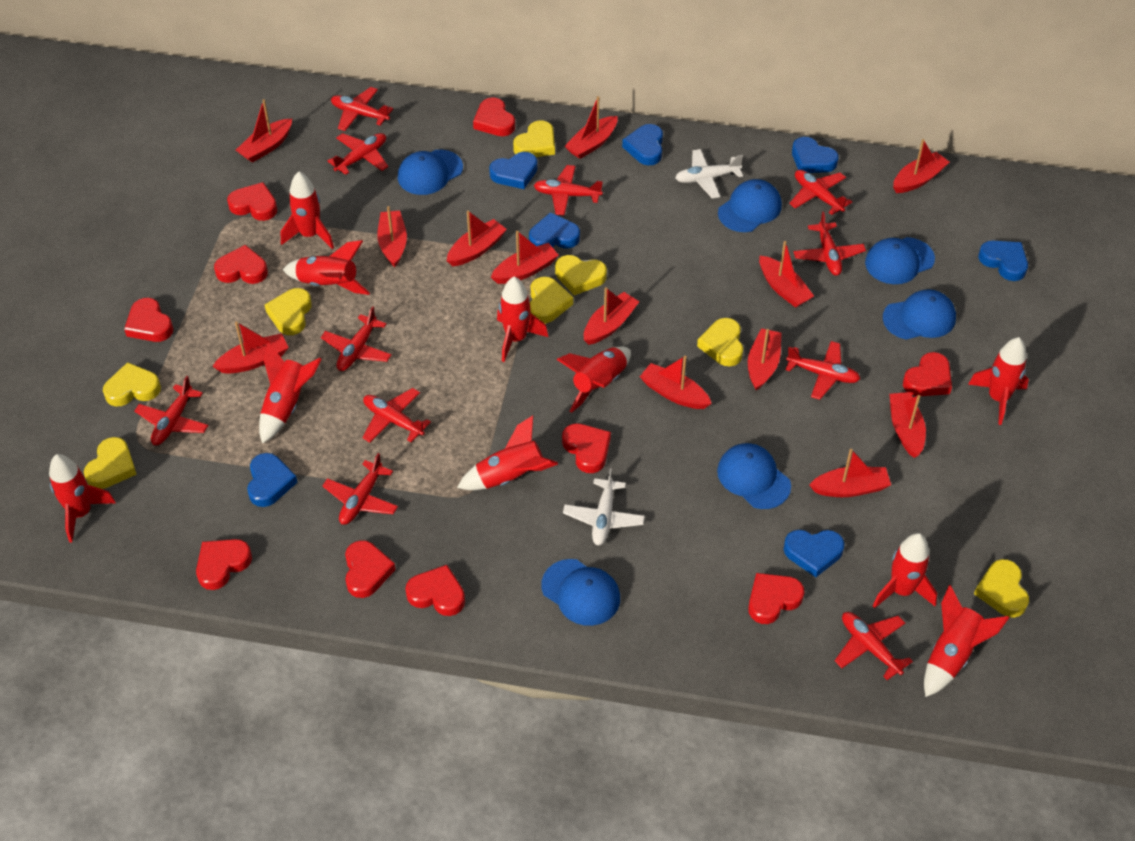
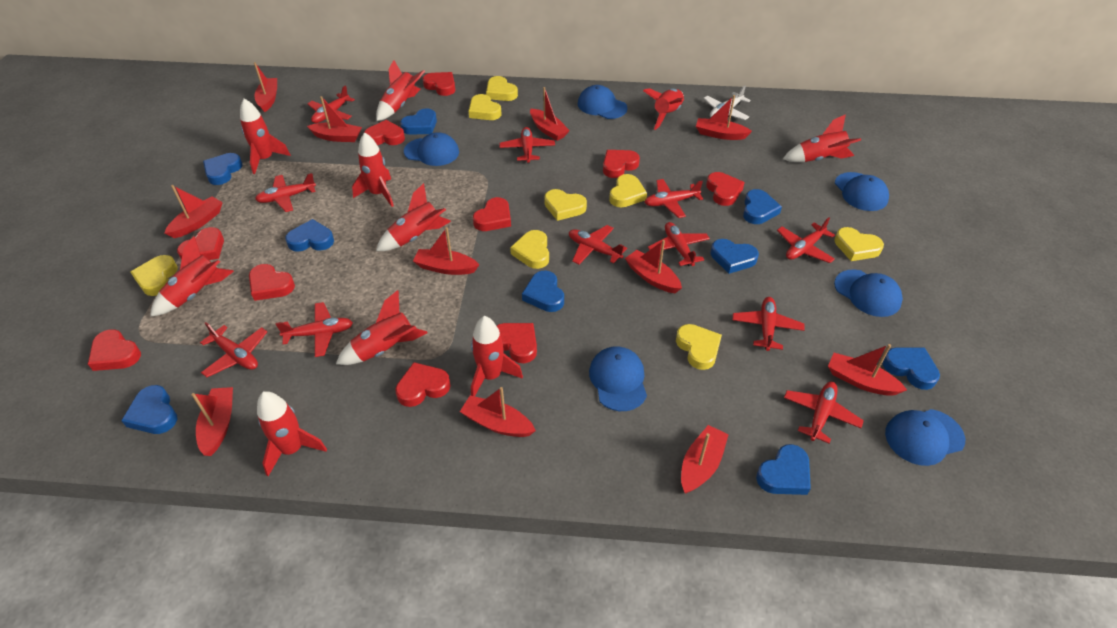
blue heart: 7 -> 9
red boat: 13 -> 11
white plane: 2 -> 1

